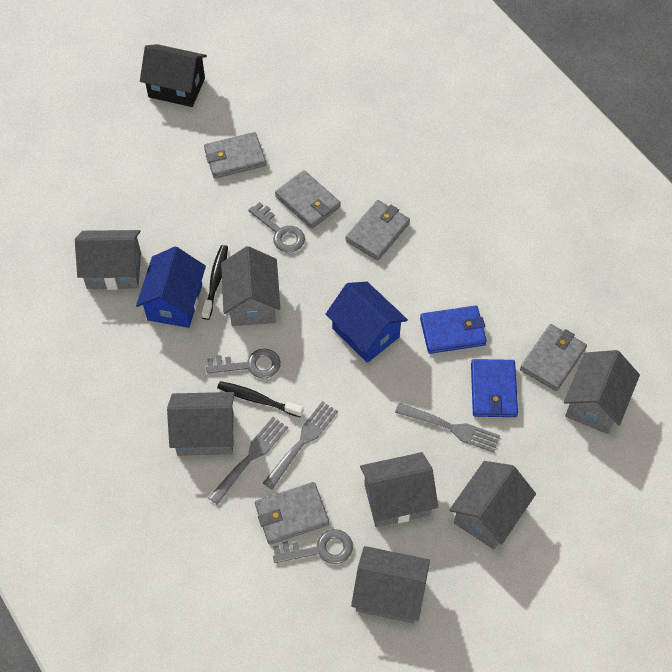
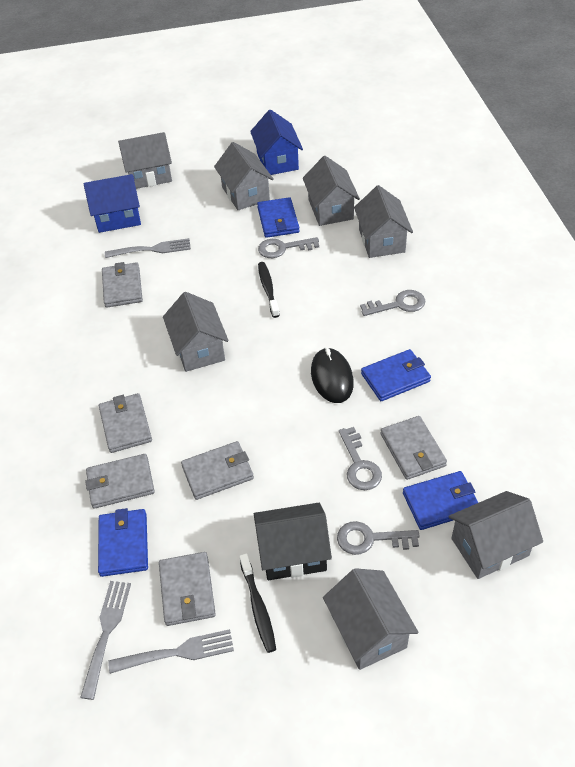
black mouse: 0 -> 1
blue wallet: 2 -> 4
grey key: 3 -> 4
grey wallet: 5 -> 6

